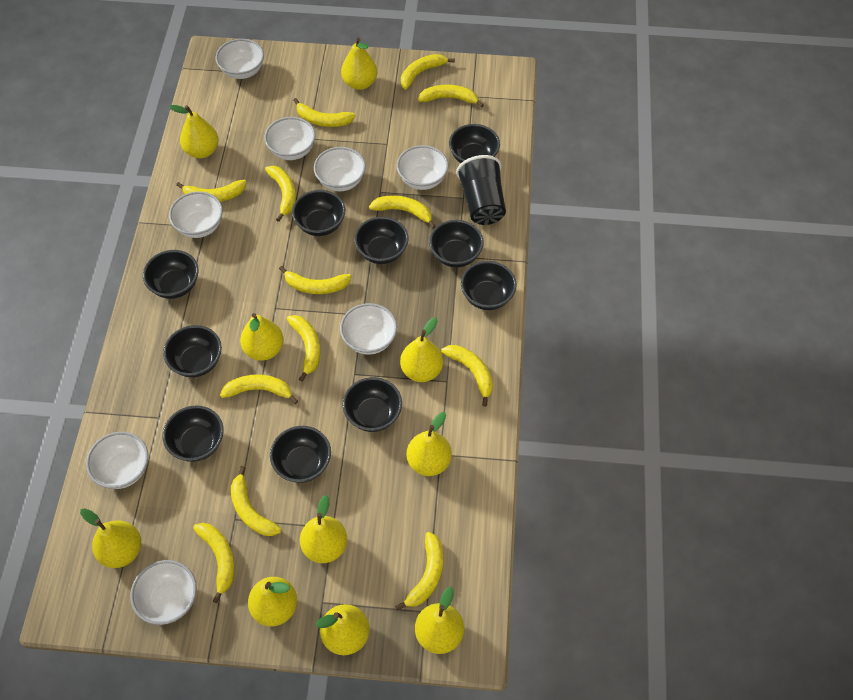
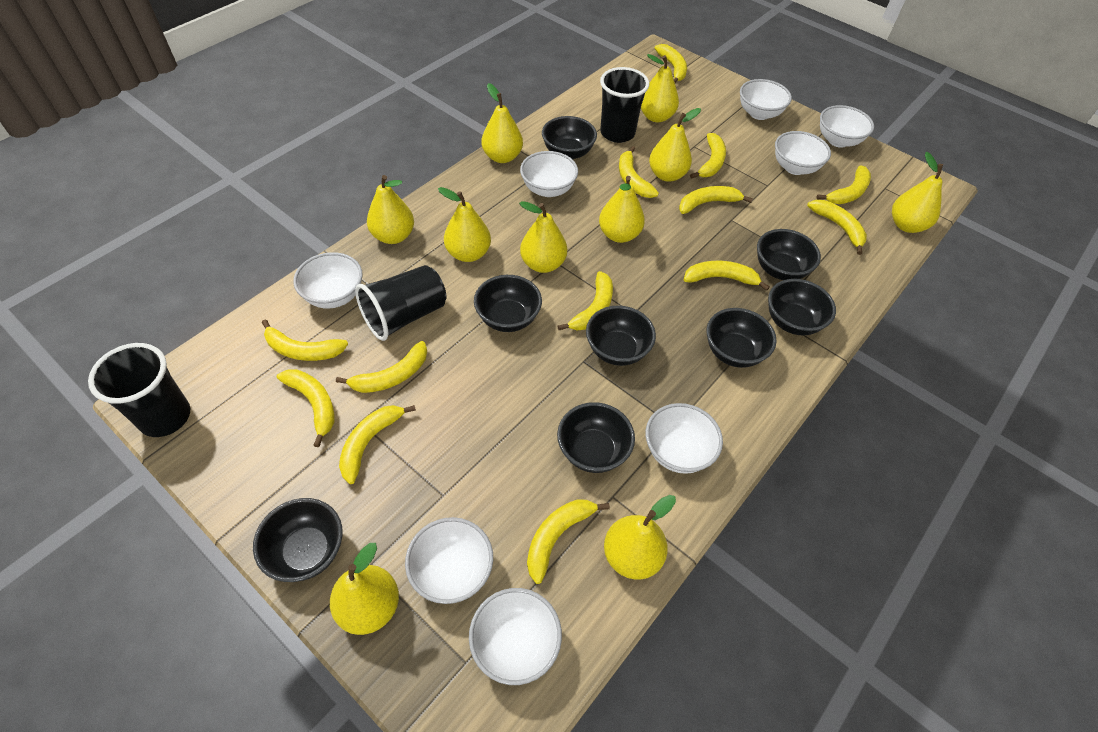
black bowl: 10 -> 8
black cup: 1 -> 3

